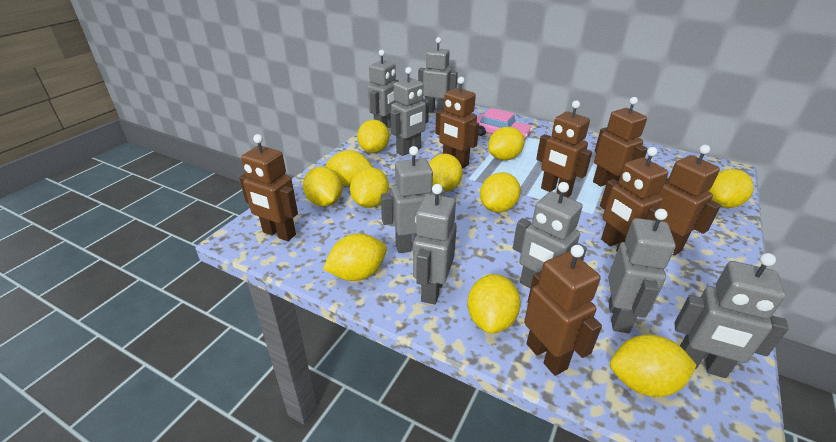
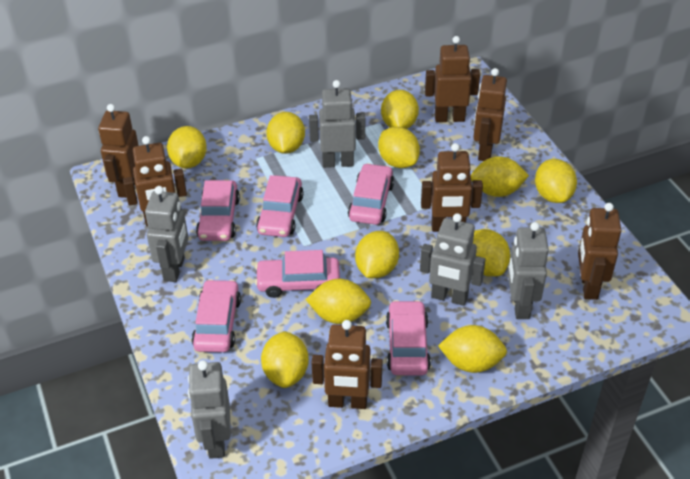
grey robot: 8 -> 5
pink car: 1 -> 6

